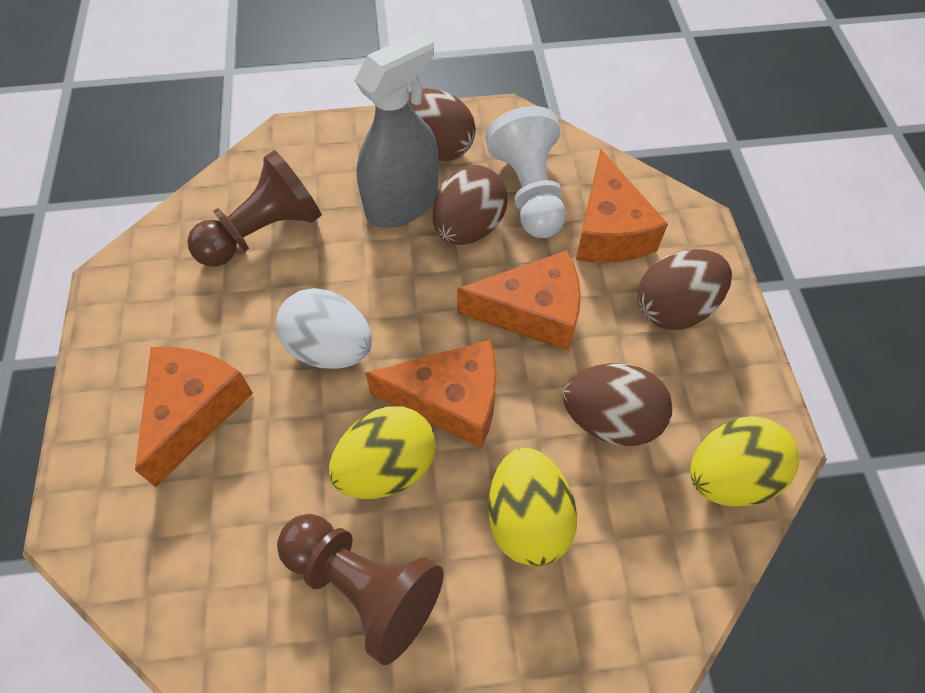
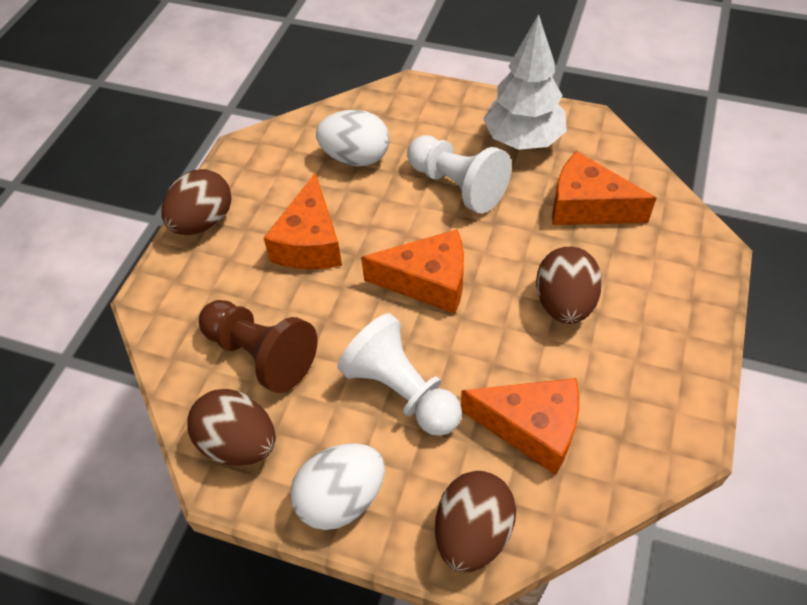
brown pawn: 2 -> 1
grey spray bottle: 1 -> 0
white egg: 1 -> 2
white pawn: 1 -> 2
white tree: 0 -> 1
yellow egg: 3 -> 0

